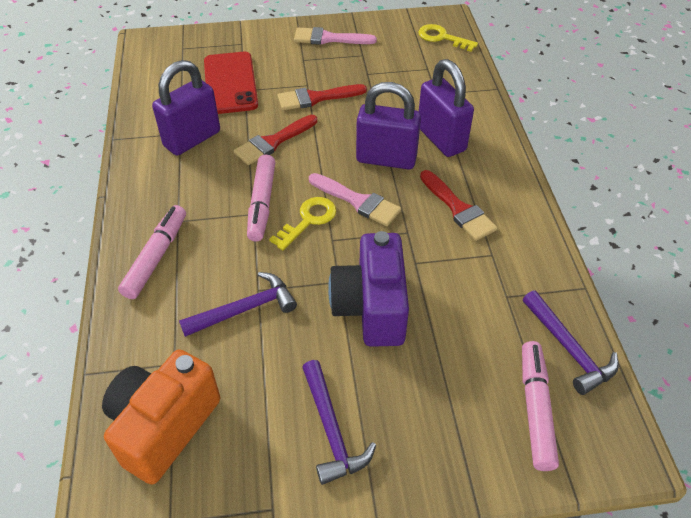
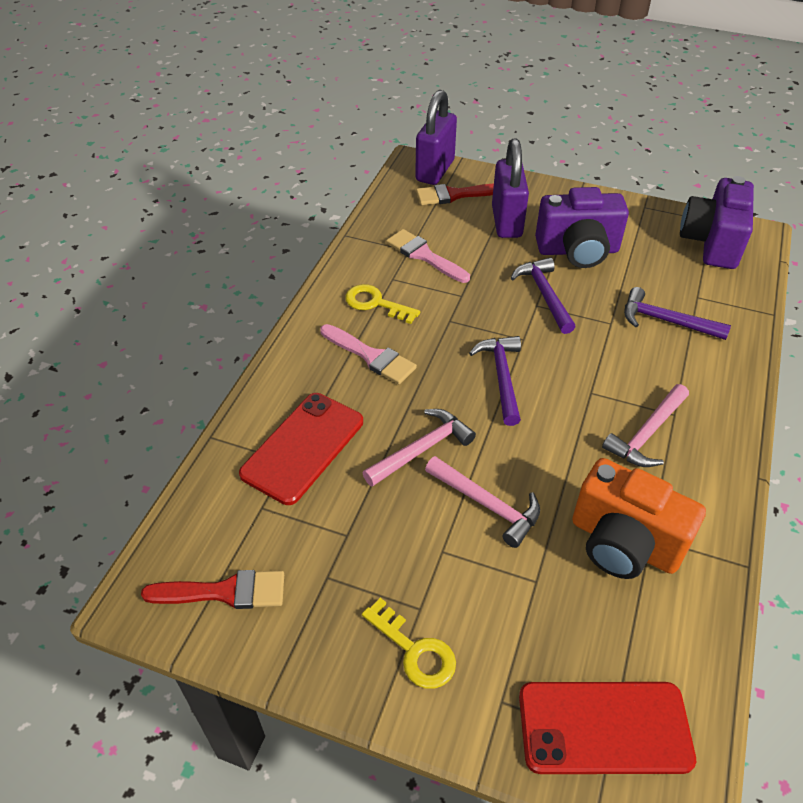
pink hammer: 0 -> 3
pink marker: 3 -> 0
purple camera: 1 -> 2
purple padlock: 3 -> 2
red brush: 3 -> 2
red phone: 1 -> 2

